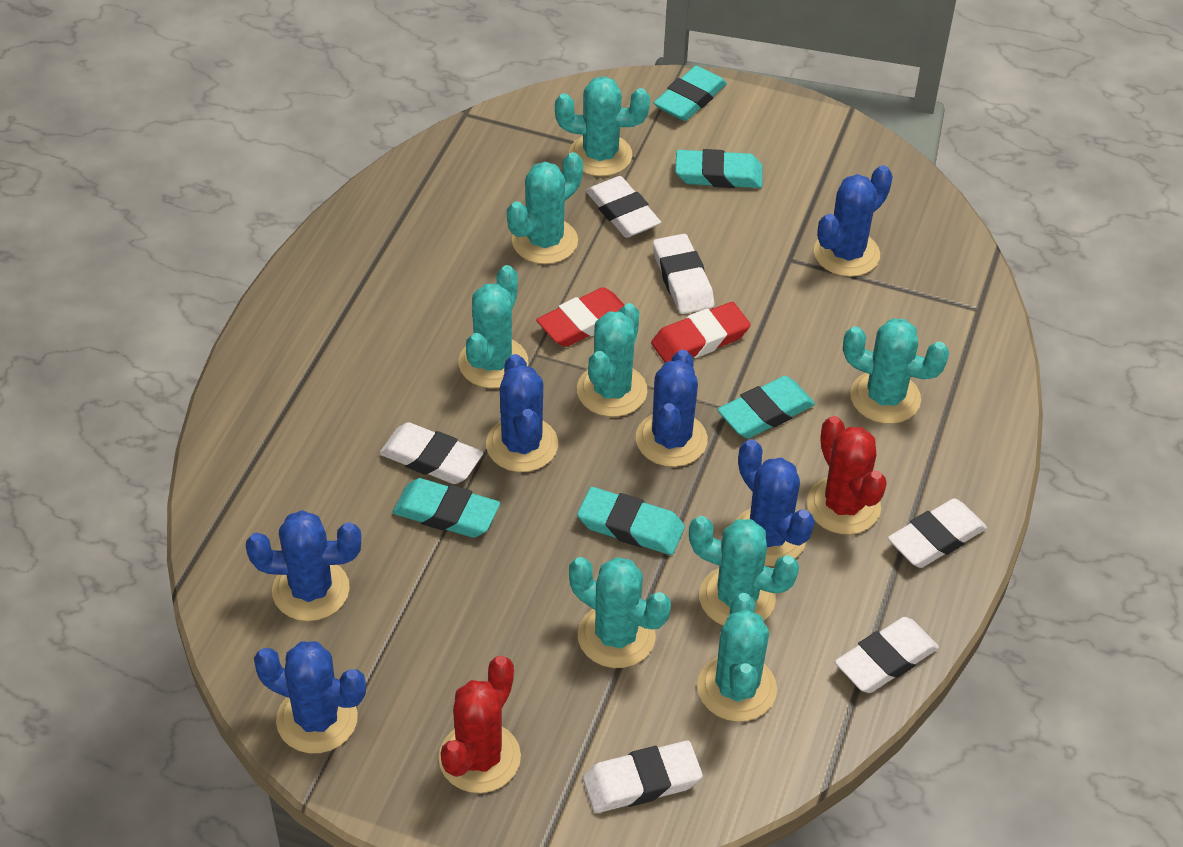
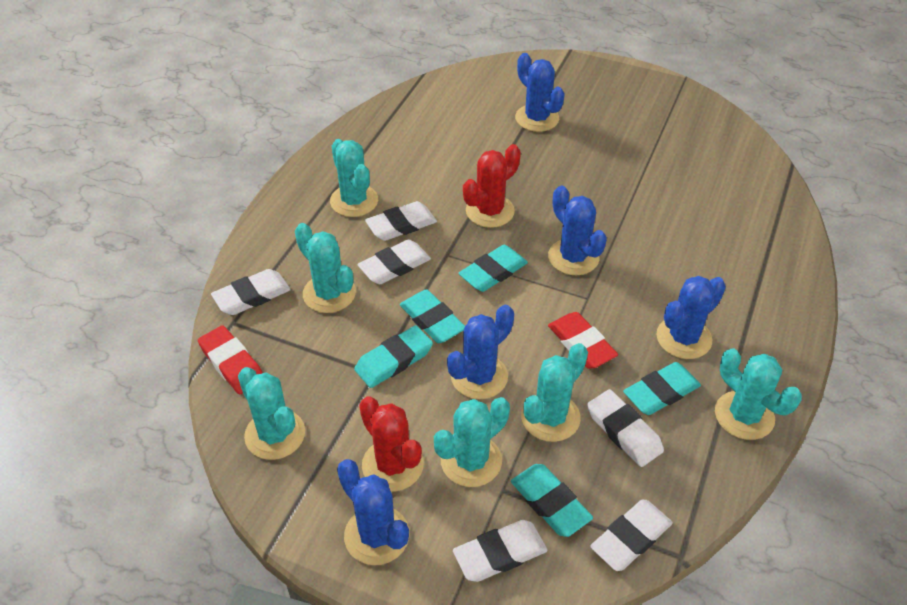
blue cactus: 6 -> 5
turquoise cactus: 8 -> 6

